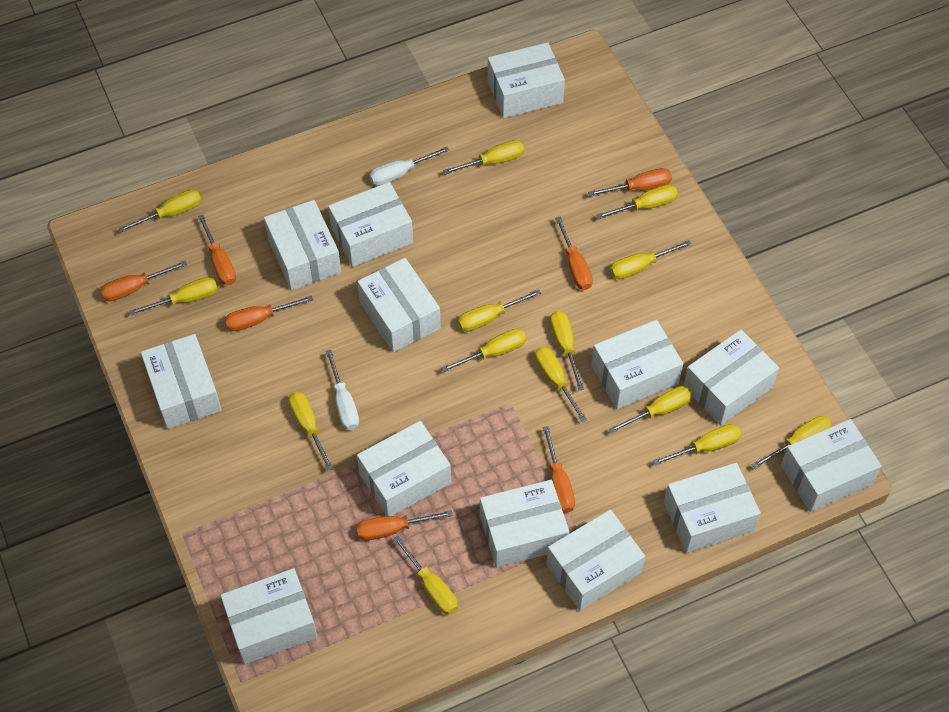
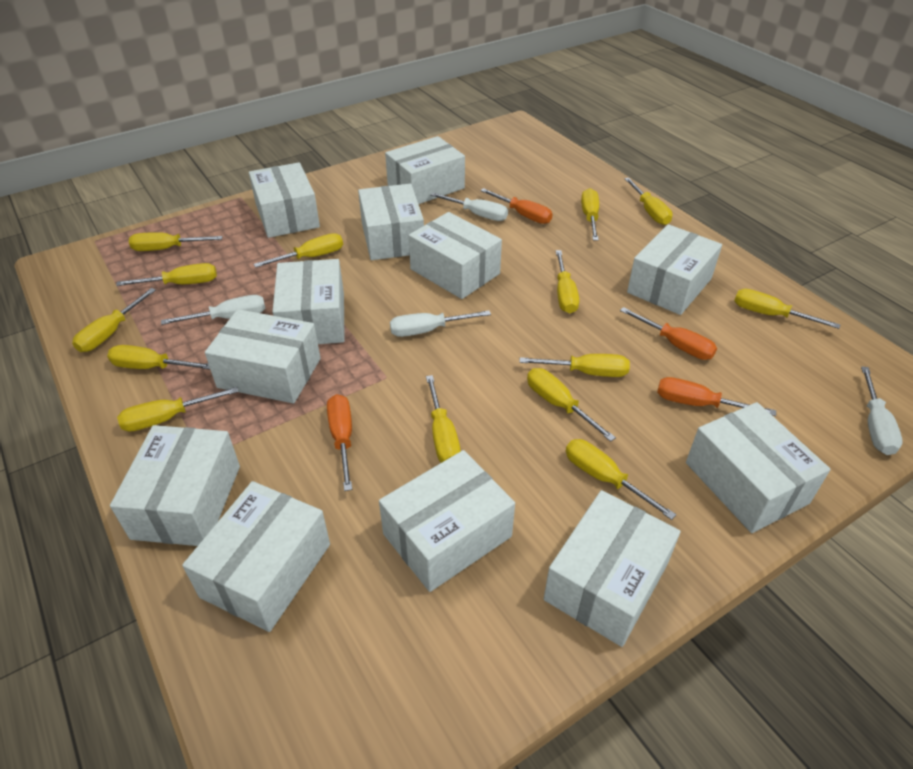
orange screwdriver: 7 -> 4
white box: 13 -> 12
white screwdriver: 2 -> 4

